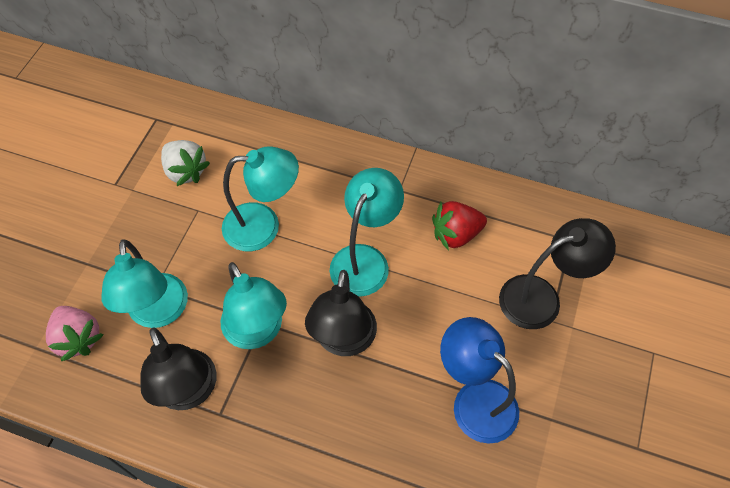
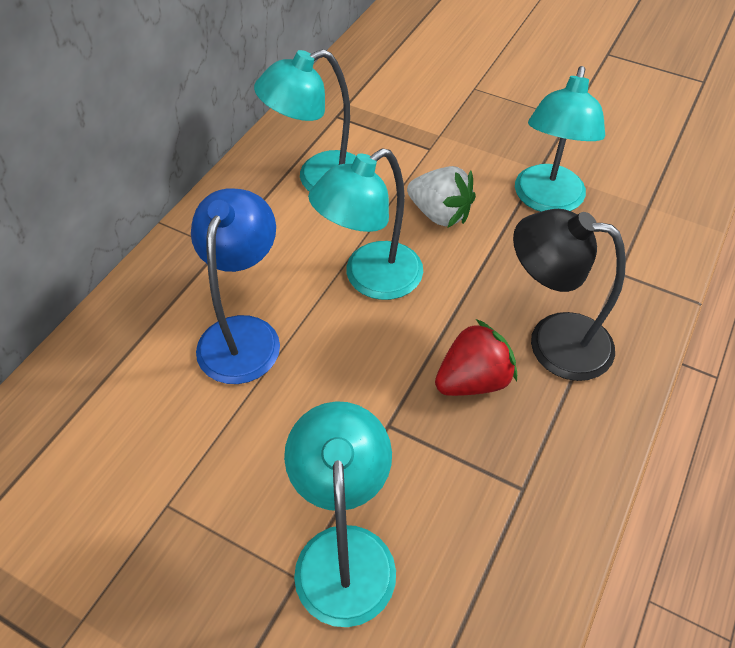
black lamp: 3 -> 1
pink strawberry: 1 -> 0

